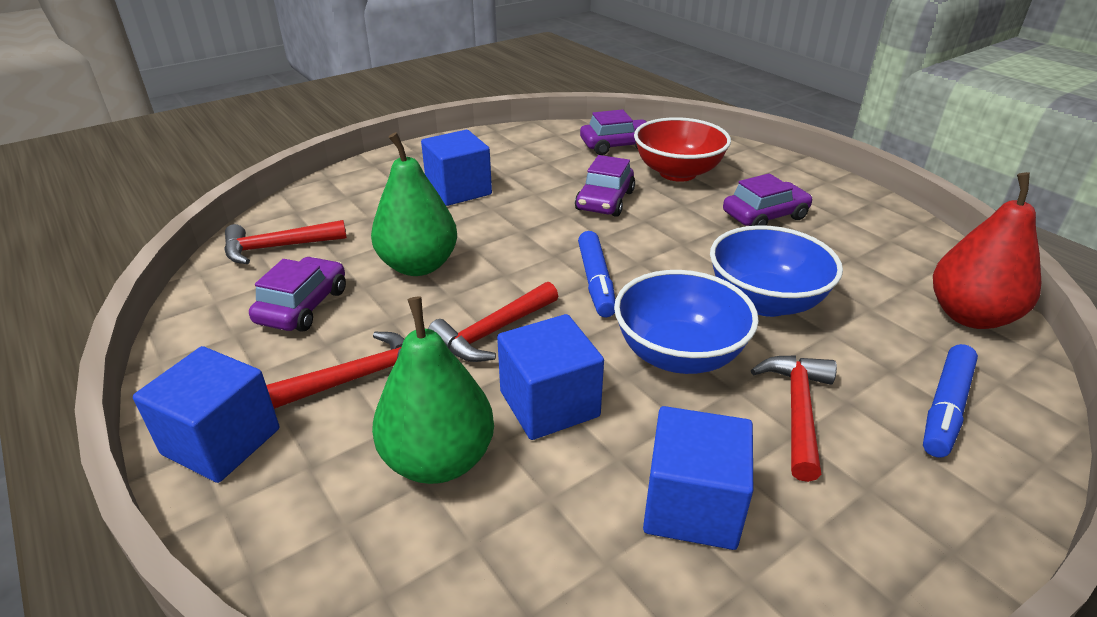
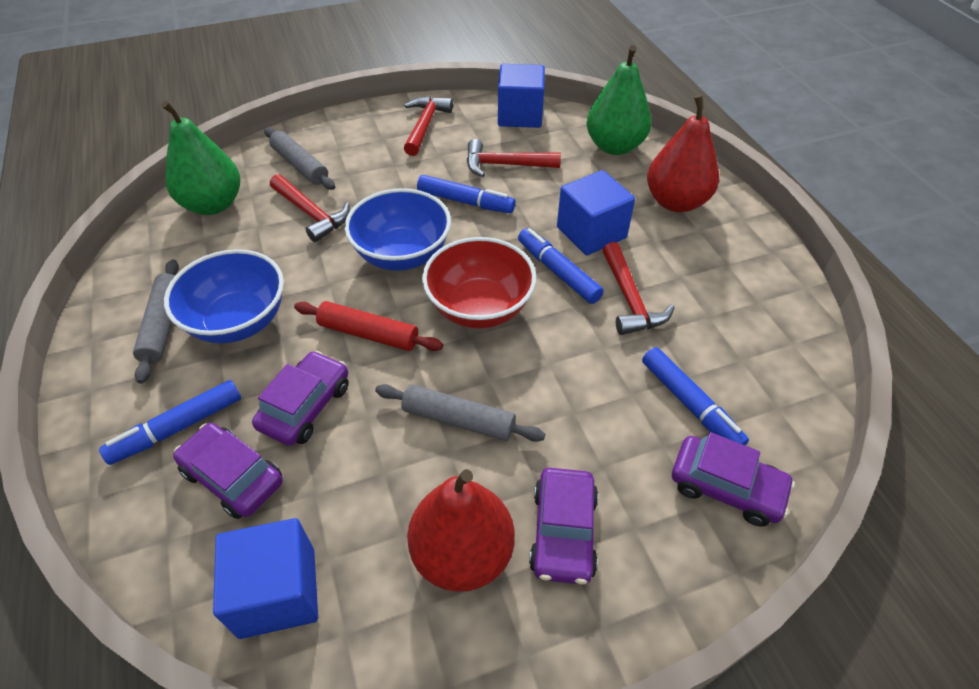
blue cube: 4 -> 3
blue marker: 2 -> 4
grey rolling pin: 0 -> 3
red pear: 1 -> 2
red rolling pin: 0 -> 1

